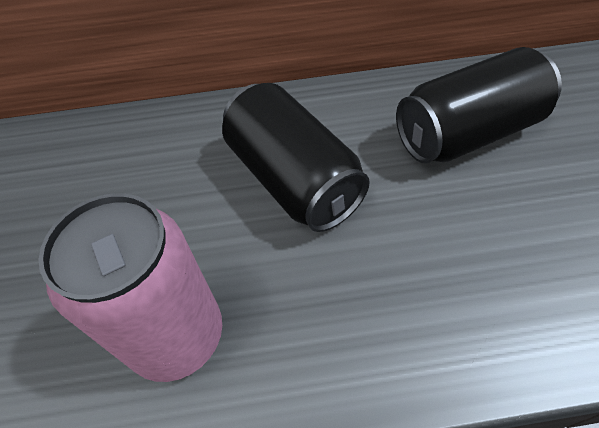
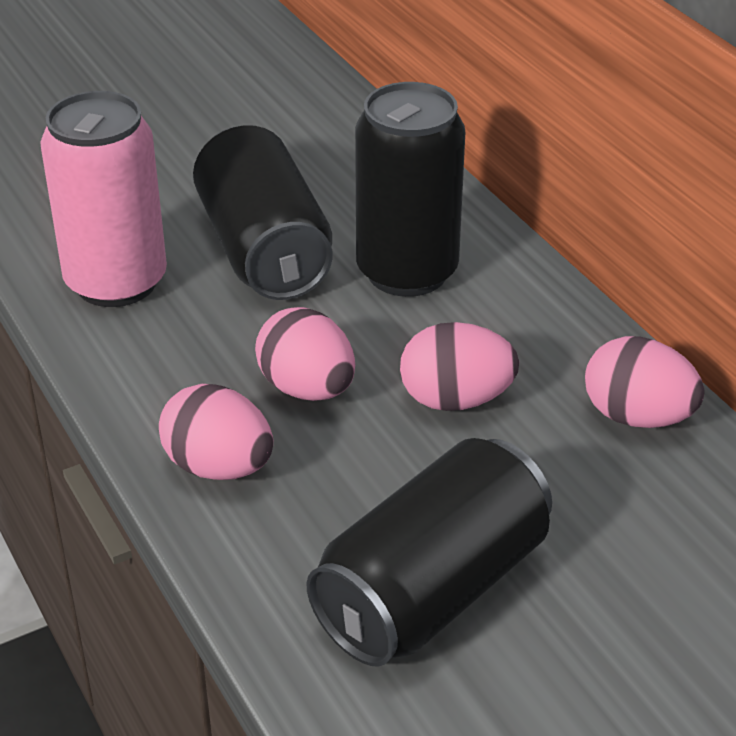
black can: 2 -> 3
pink egg: 0 -> 4

